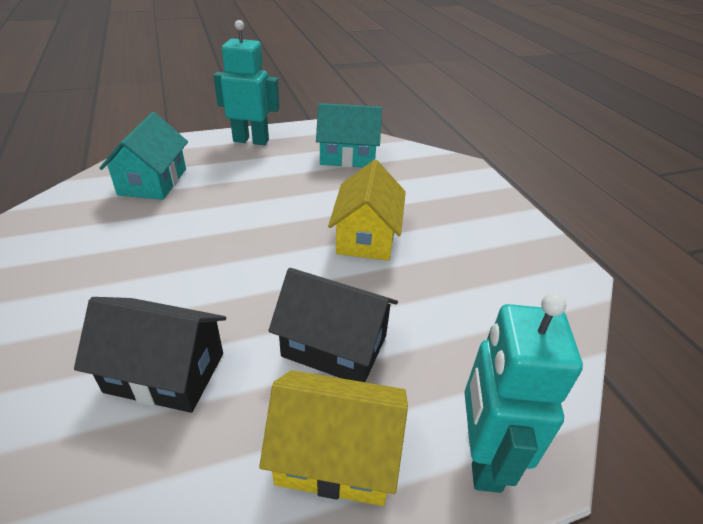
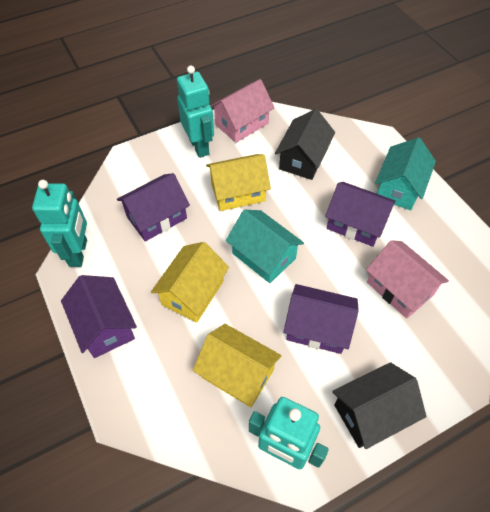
pink house: 0 -> 2
purple house: 0 -> 4
turquoise robot: 2 -> 3
yellow house: 2 -> 3

